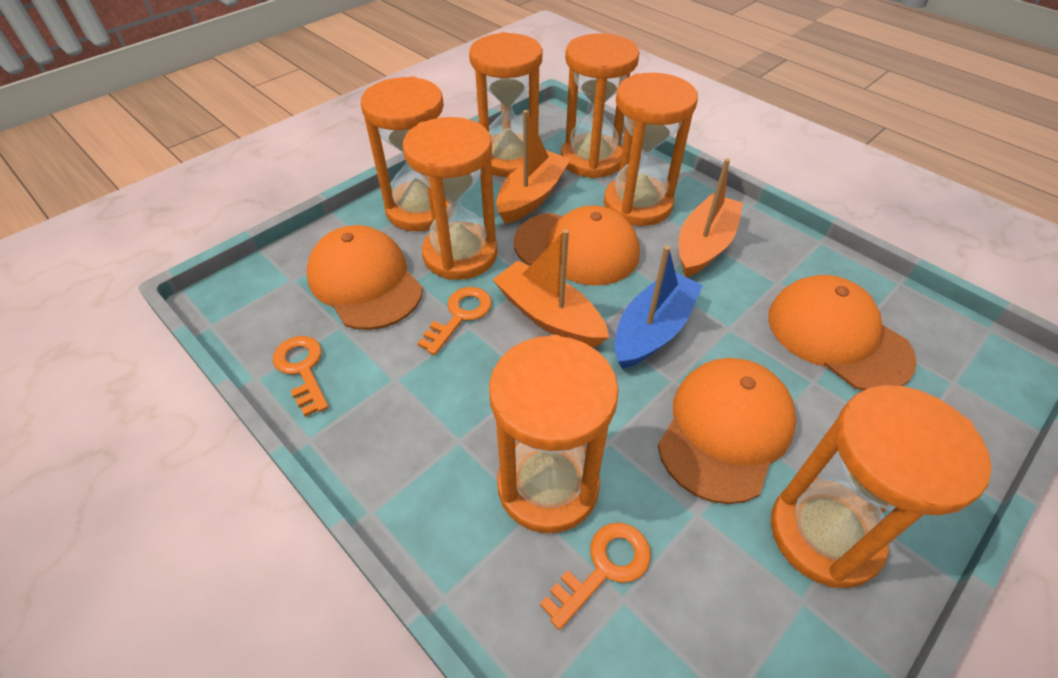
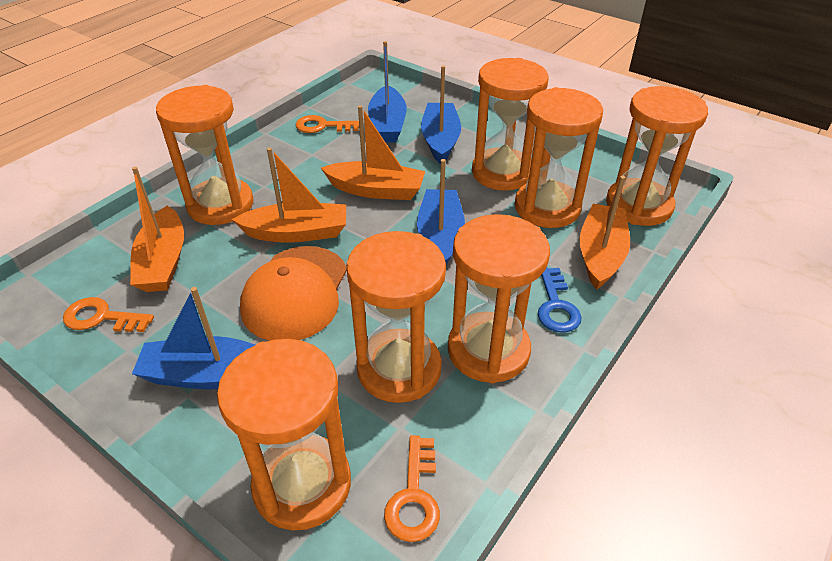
blue boat: 1 -> 4
blue key: 0 -> 1
orange boat: 3 -> 4
orange cap: 4 -> 1

